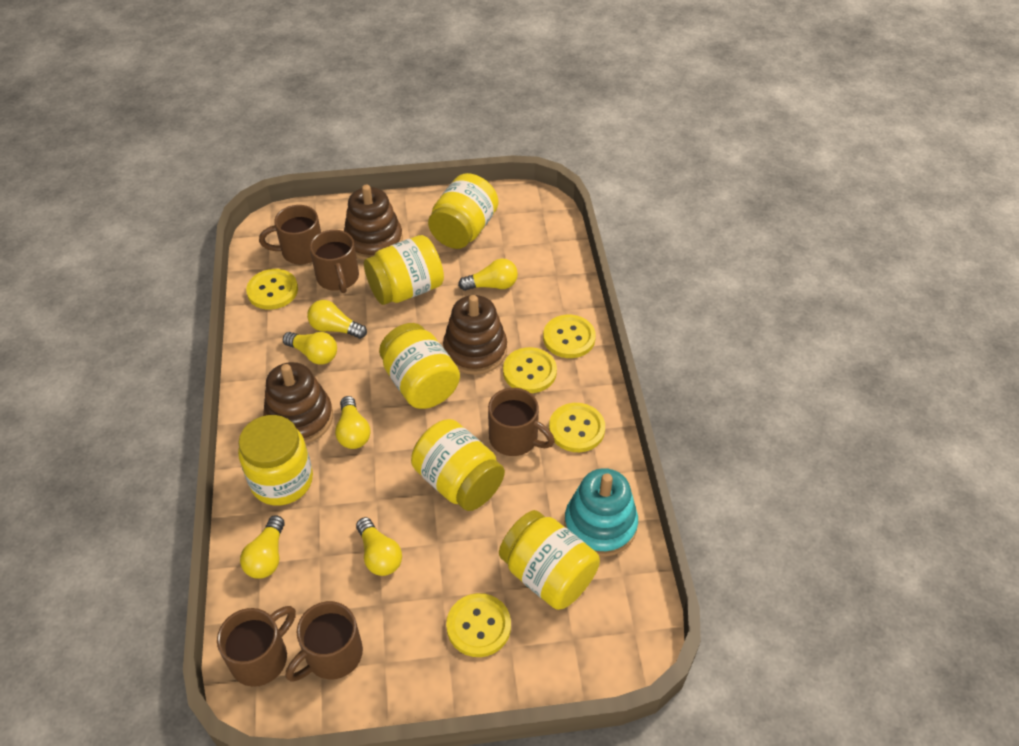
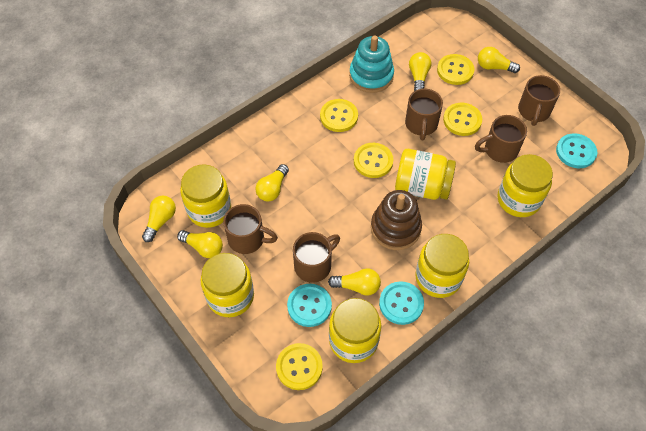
brown stacking toy: 3 -> 1
turquoise button: 0 -> 3

